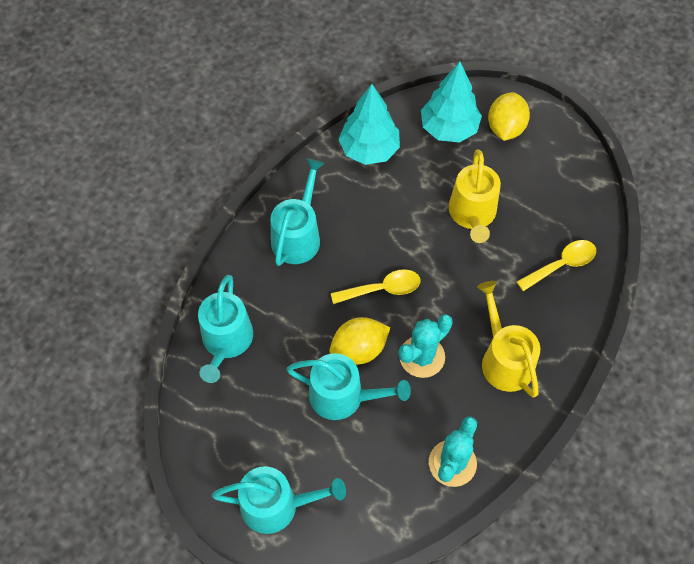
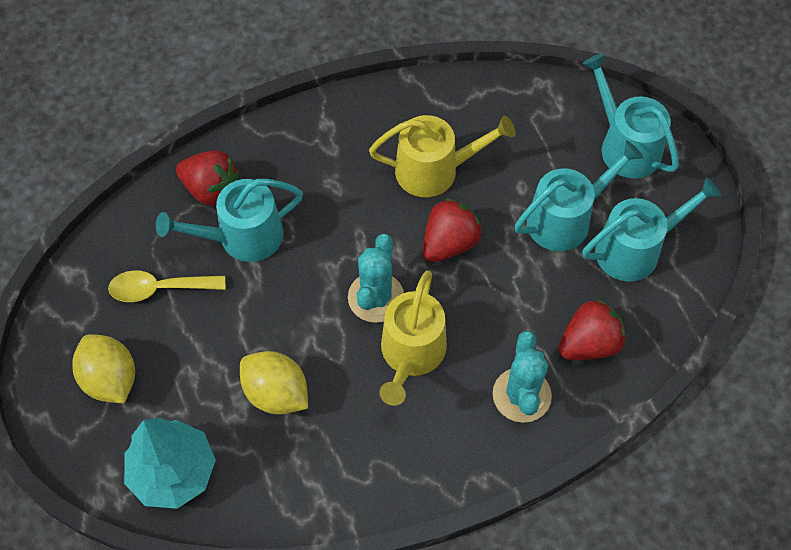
red strawberry: 0 -> 3
turquoise tree: 2 -> 1
yellow spoon: 2 -> 1

